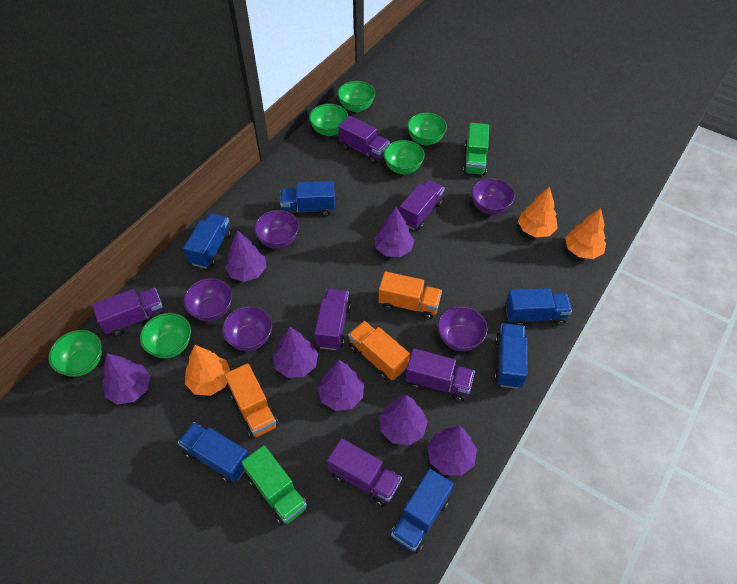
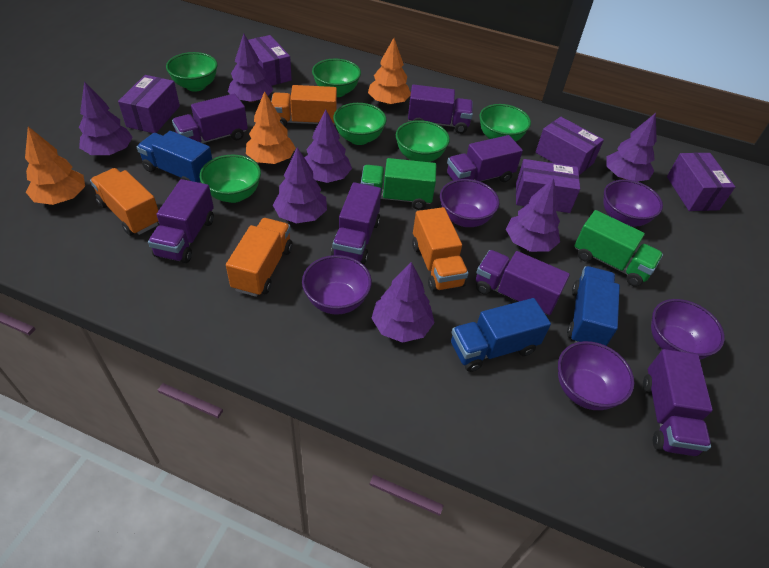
blue truck: 6 -> 3
orange truck: 3 -> 4
purple box: 0 -> 5
purple truck: 6 -> 7

